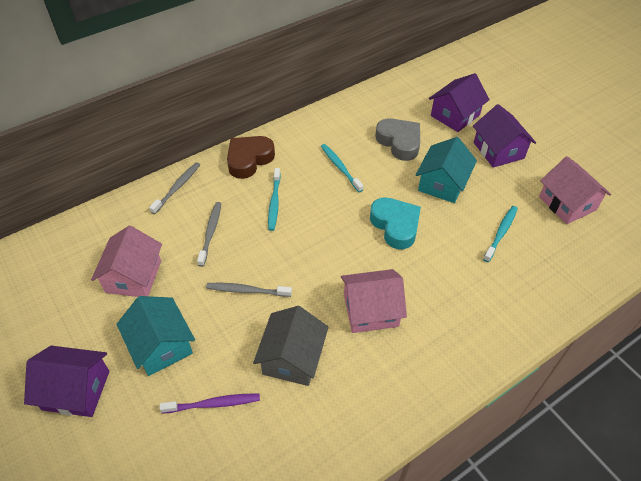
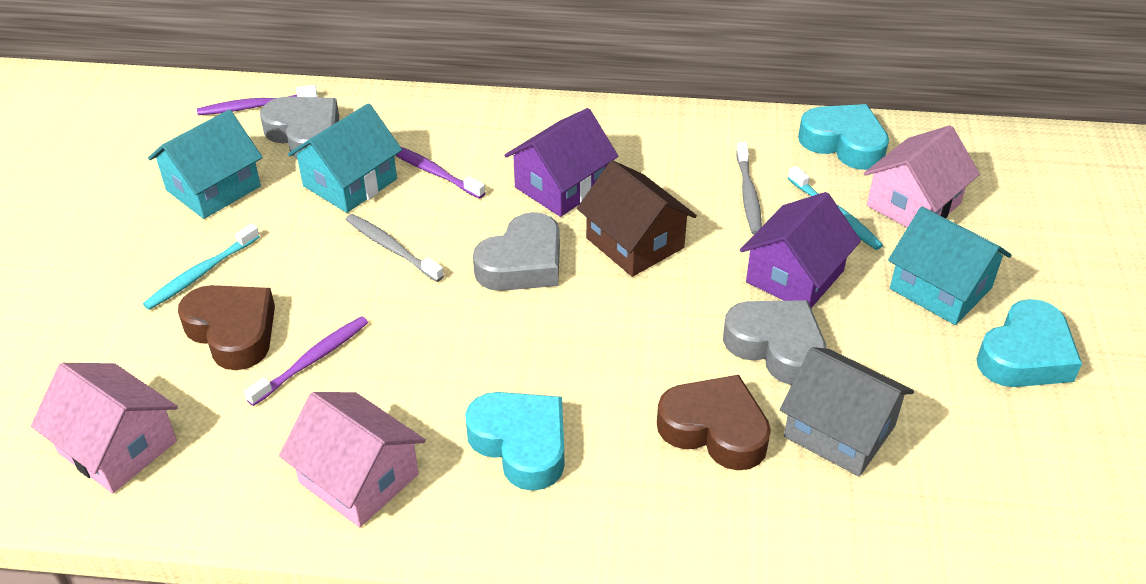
brown heart: 1 -> 2
brown house: 0 -> 1
grey heart: 1 -> 3
grey toothbrush: 3 -> 2
purple house: 3 -> 2
purple toothbrush: 1 -> 3
turquoise heart: 1 -> 3
turquoise house: 2 -> 3
turquoise toothbrush: 3 -> 2

